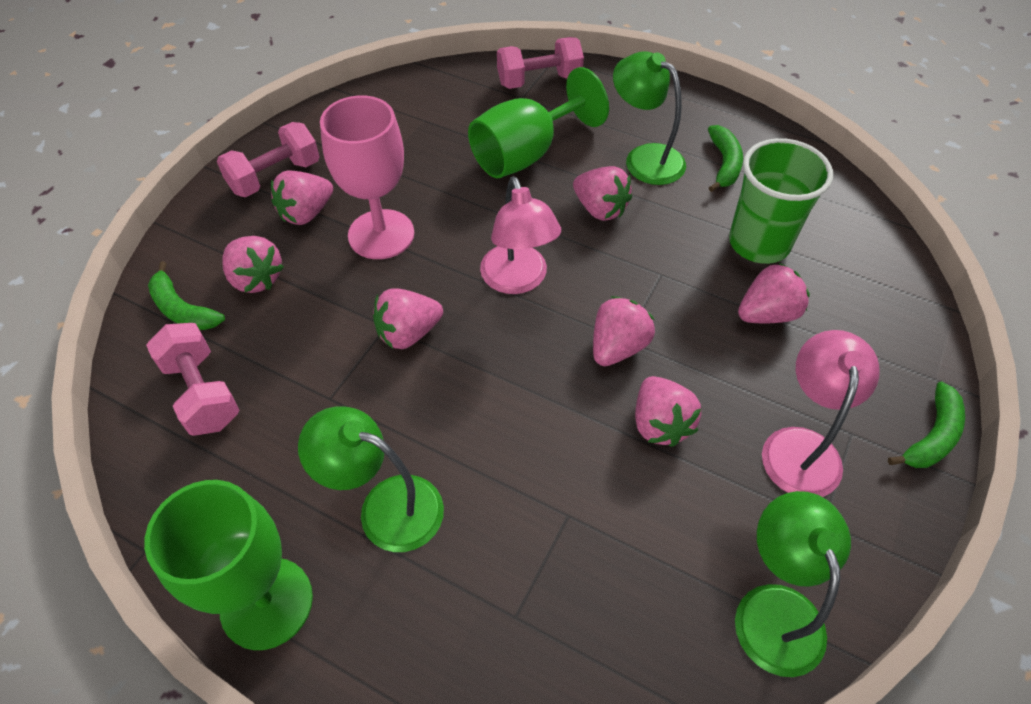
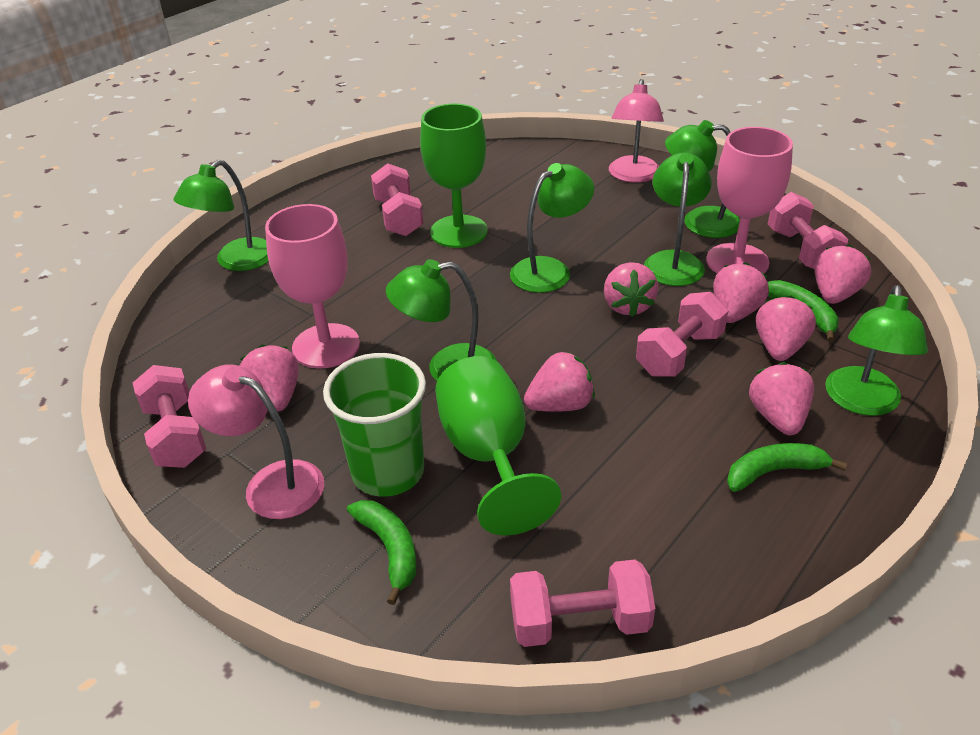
green lamp: 3 -> 6
pink dumbbell: 3 -> 5
pink goblet: 1 -> 2

